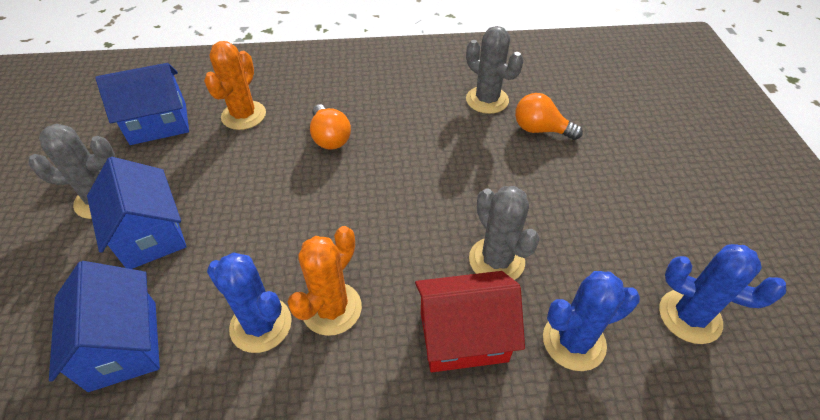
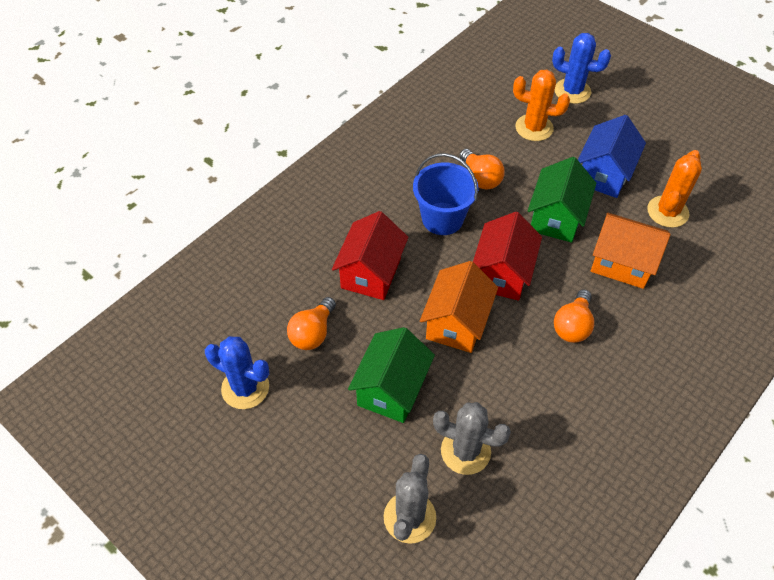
blue bucket: 0 -> 1
blue cactus: 3 -> 2
blue house: 3 -> 1
green house: 0 -> 2
grey cactus: 3 -> 2
orange house: 0 -> 2
orange light bulb: 2 -> 3
red house: 1 -> 2

